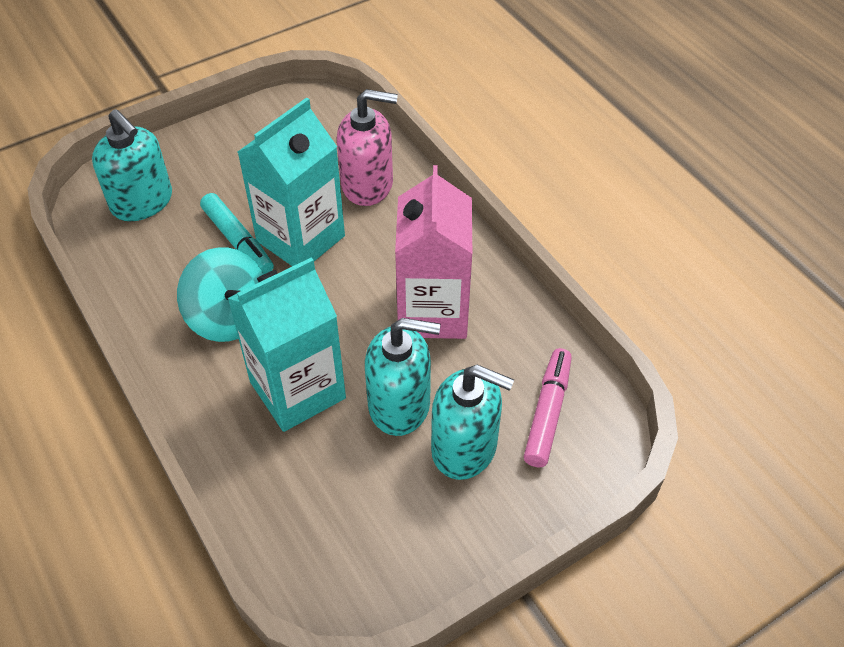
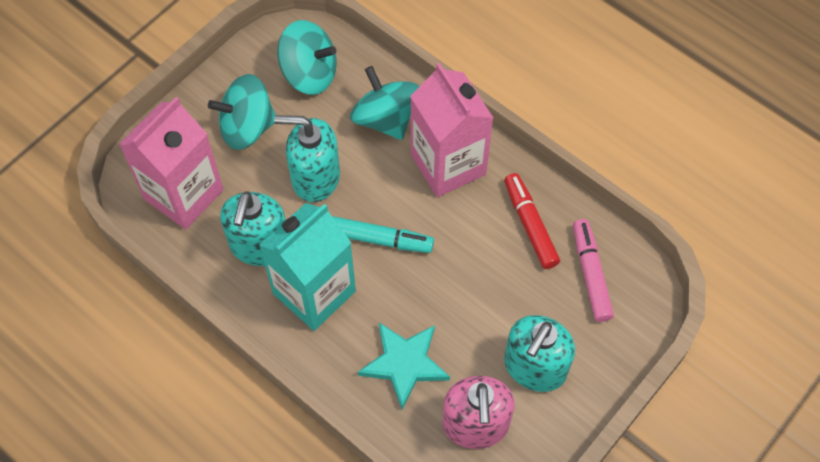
pink carton: 1 -> 2
red marker: 0 -> 1
turquoise carton: 2 -> 1
turquoise spinning top: 1 -> 3
turquoise star: 0 -> 1

